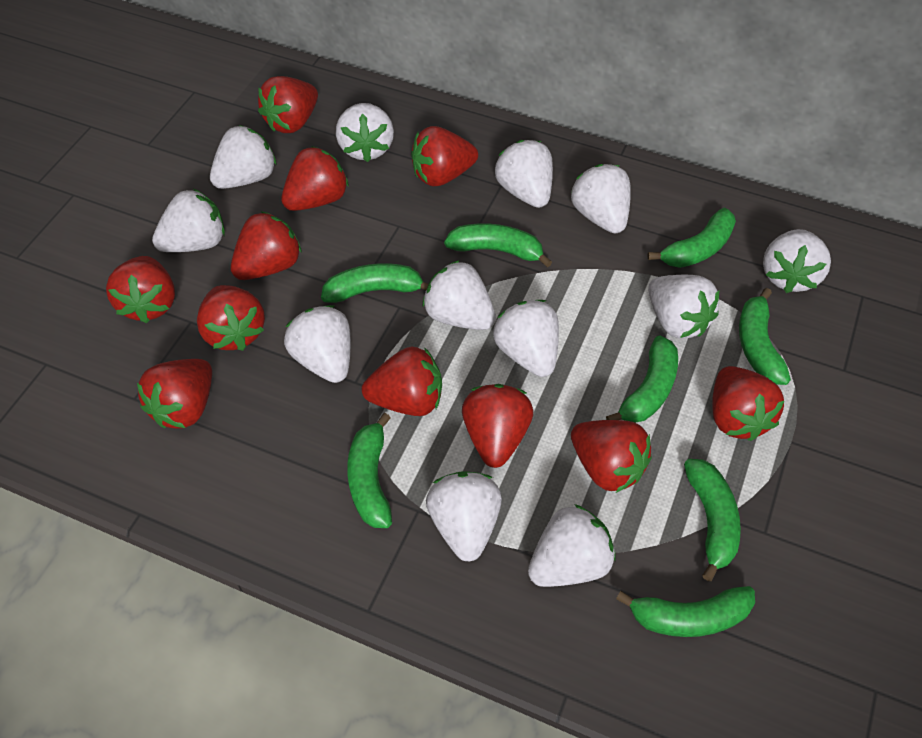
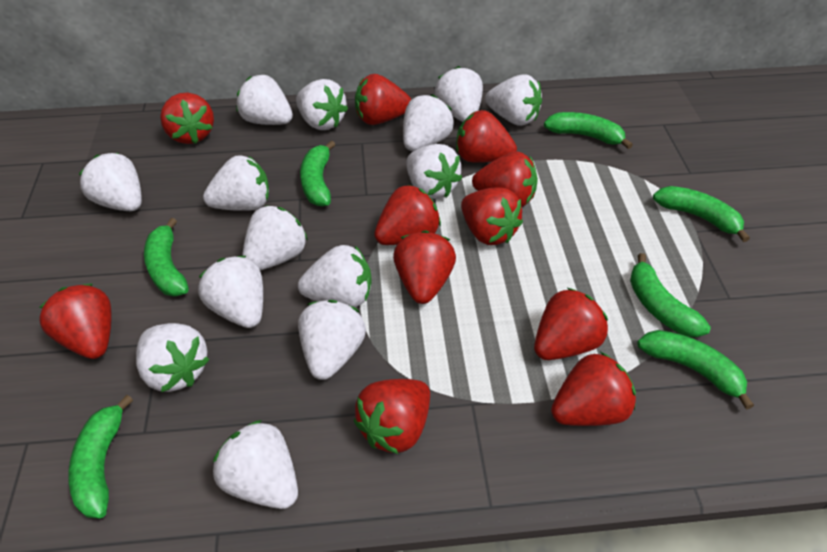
green banana: 8 -> 7
white strawberry: 12 -> 14

